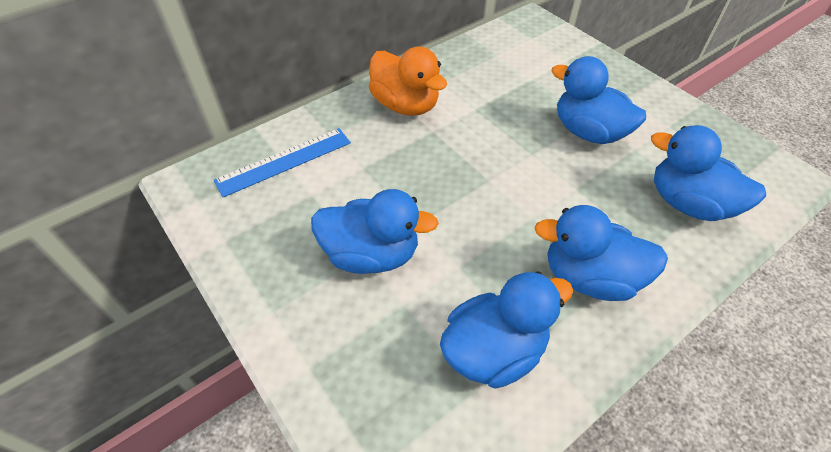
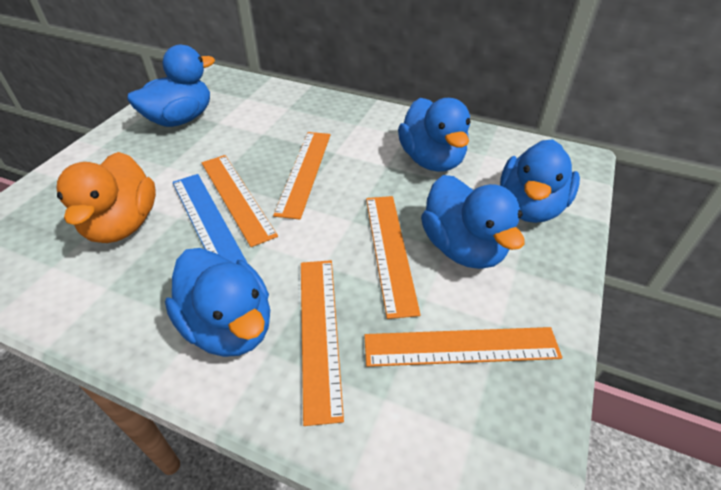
orange ruler: 0 -> 5

